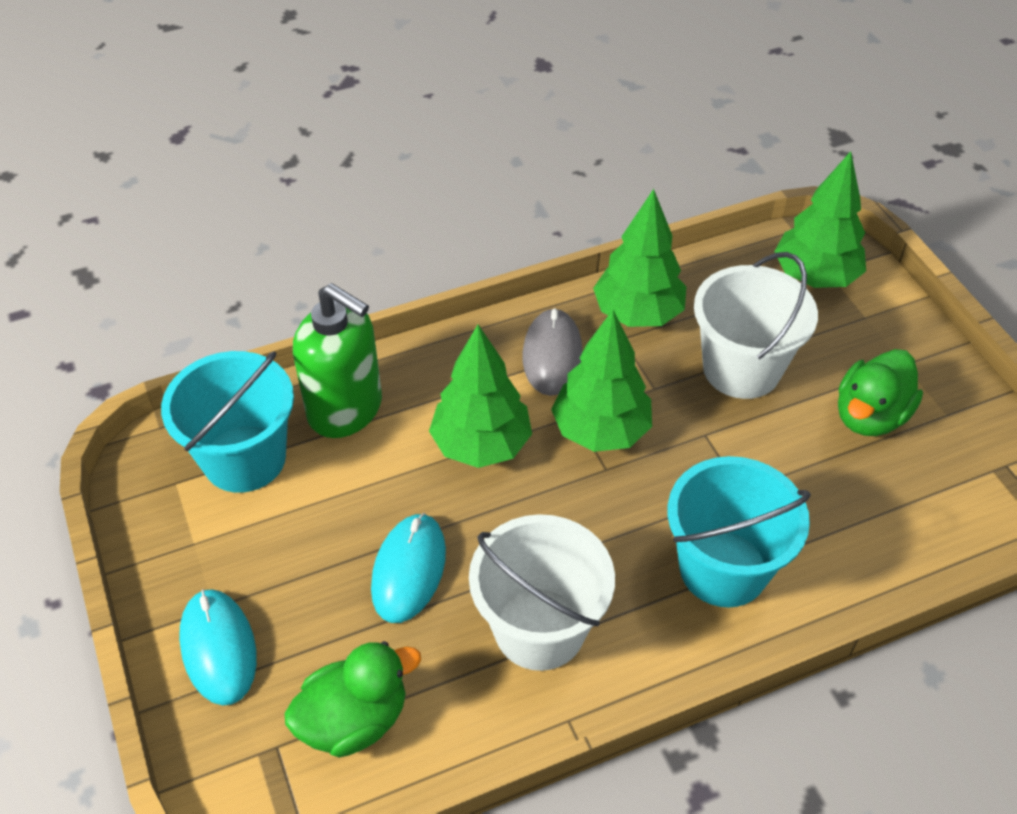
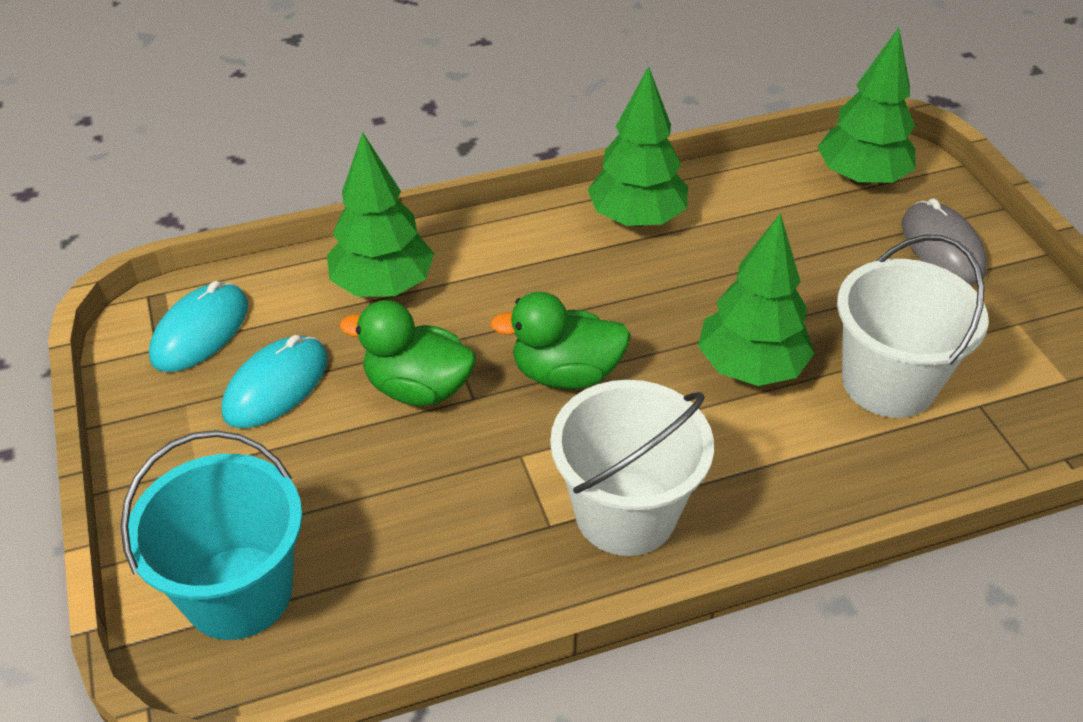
green soap dispenser: 1 -> 0
turquoise bucket: 2 -> 1

